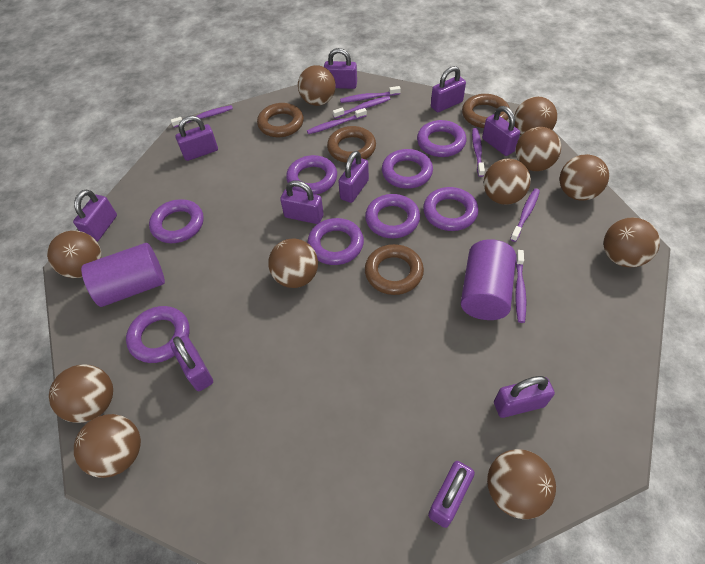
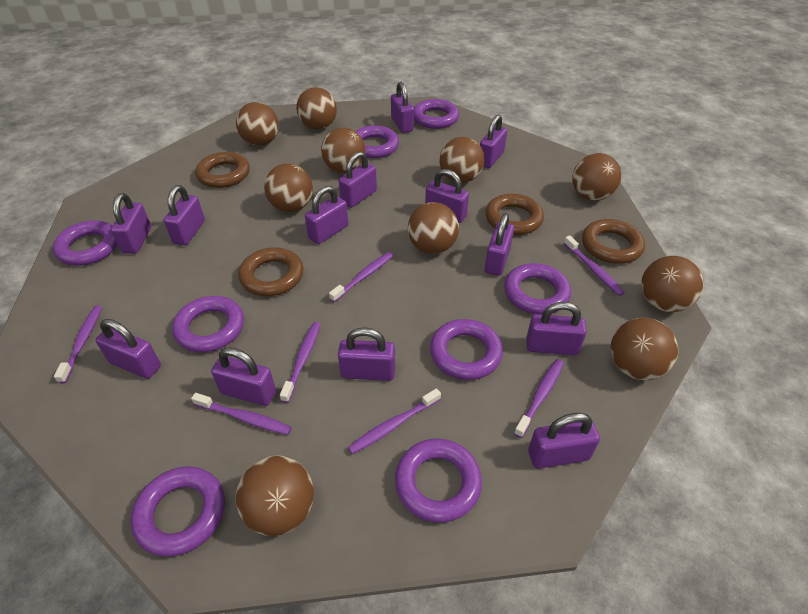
brown ball: 11 -> 10
purple cylinder: 2 -> 0
purple padlock: 10 -> 13

